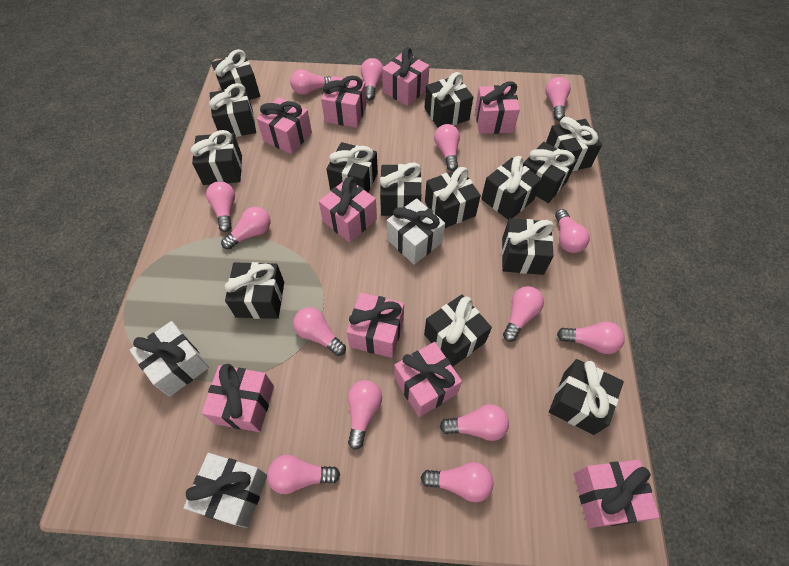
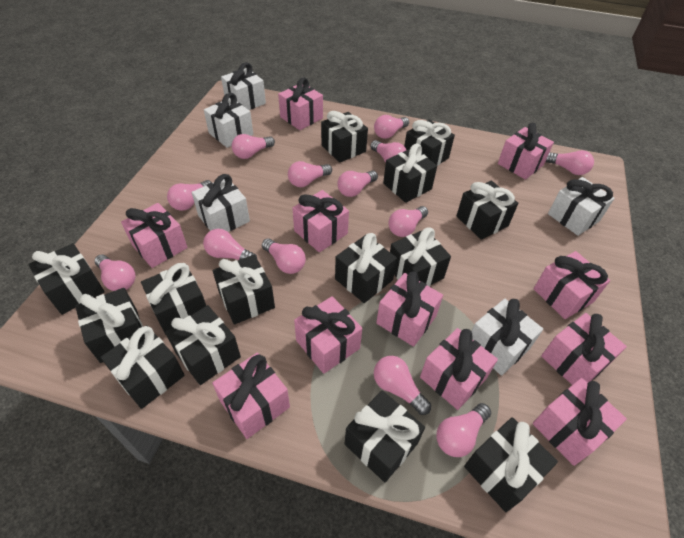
pink gift: 9 -> 11
pink light bulb: 14 -> 13
white gift: 3 -> 5

